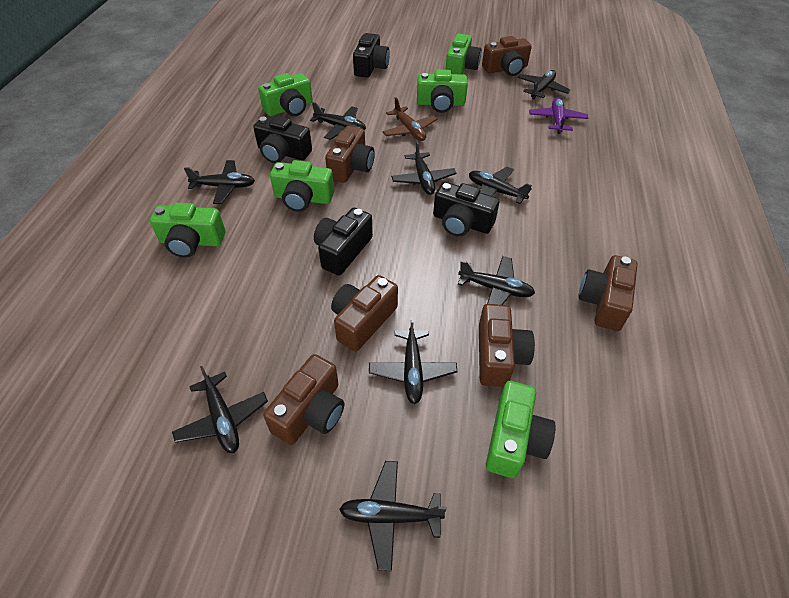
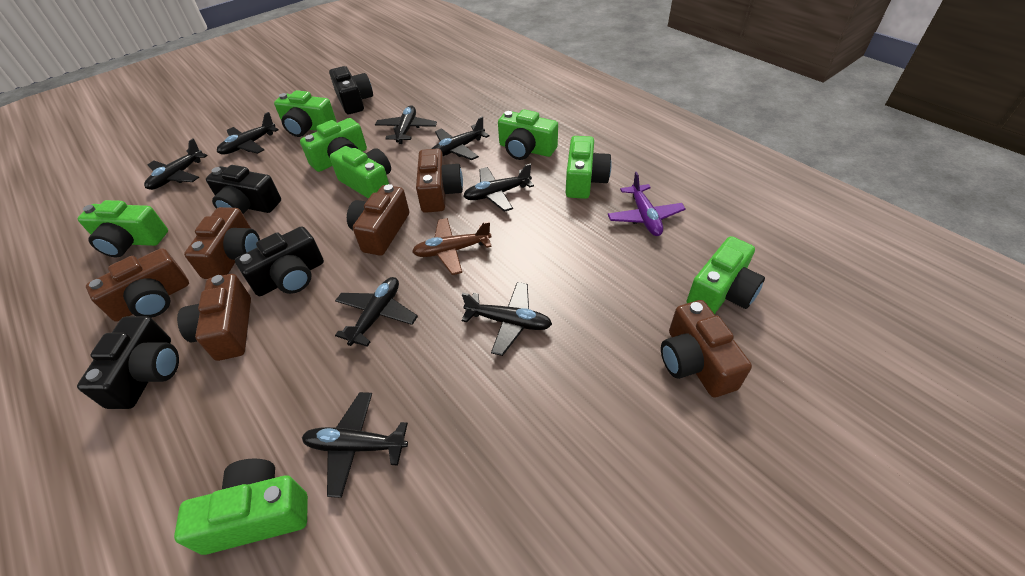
black plane: 9 -> 8
green camera: 6 -> 8

